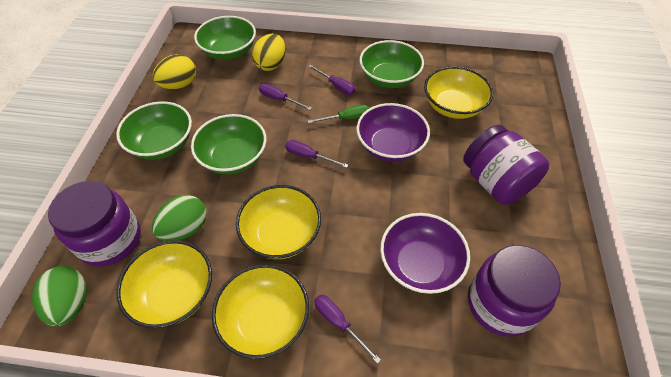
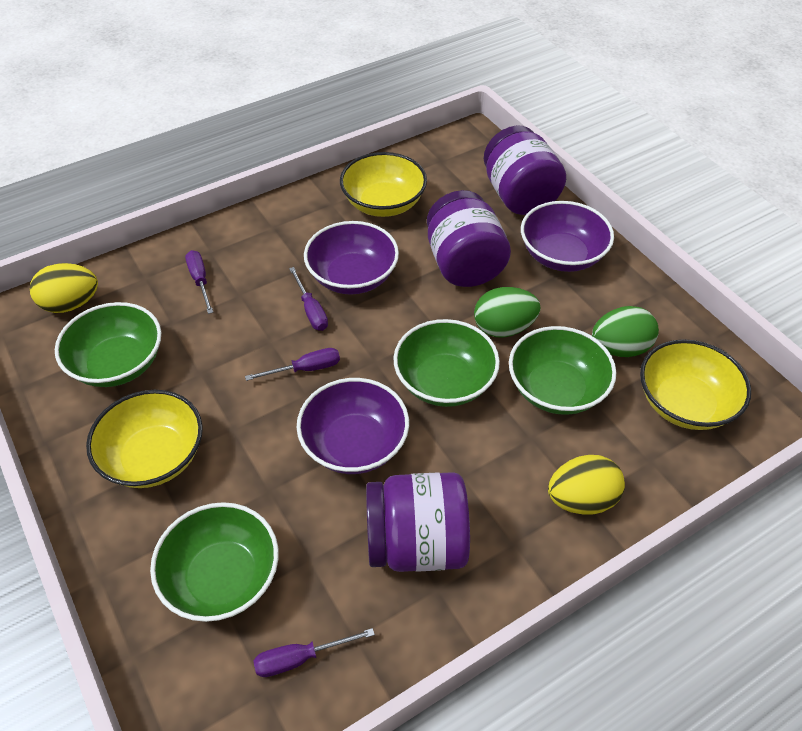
green screwdriver: 1 -> 0
purple bowl: 2 -> 3
yellow bowl: 4 -> 3

